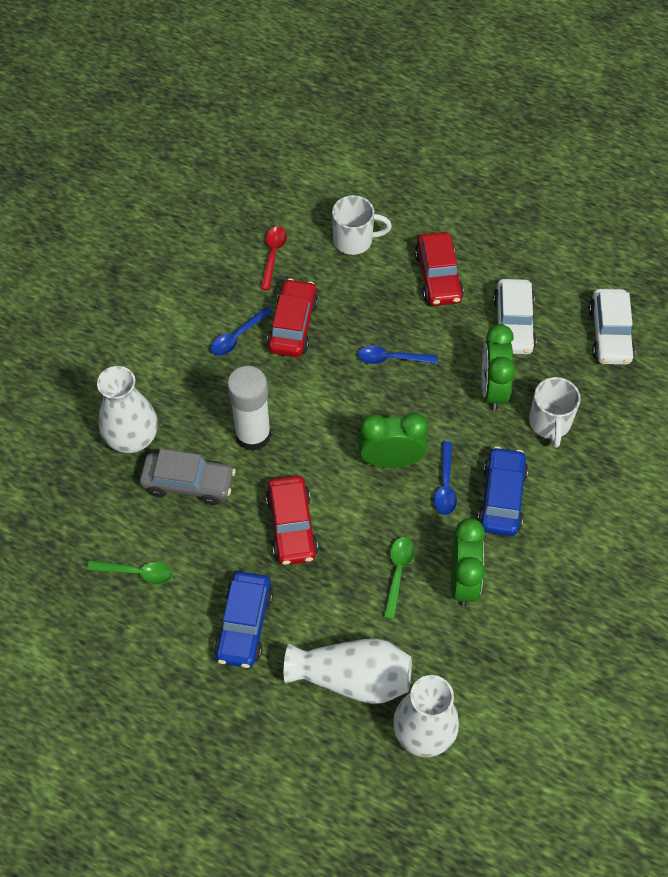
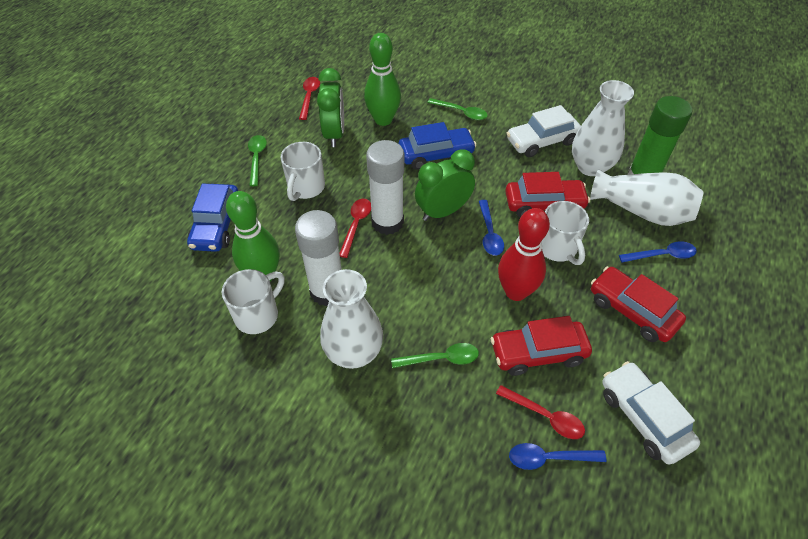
green bowling pin: 0 -> 2
green clock: 3 -> 2
green glue stick: 0 -> 1
green spoon: 2 -> 3
grey car: 1 -> 0
red bowling pin: 0 -> 1
red spoon: 1 -> 3
white glue stick: 1 -> 2
white mug: 2 -> 3

